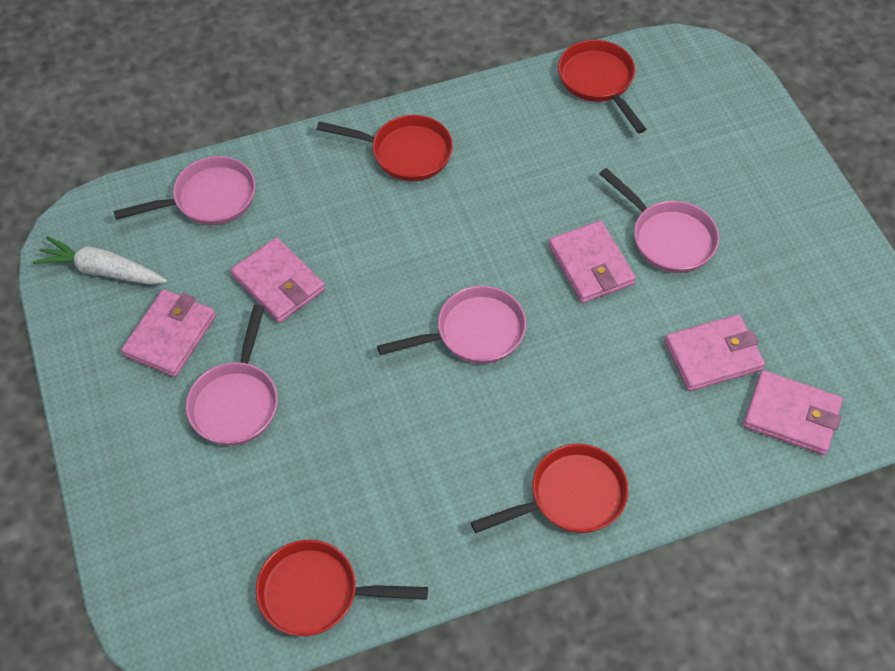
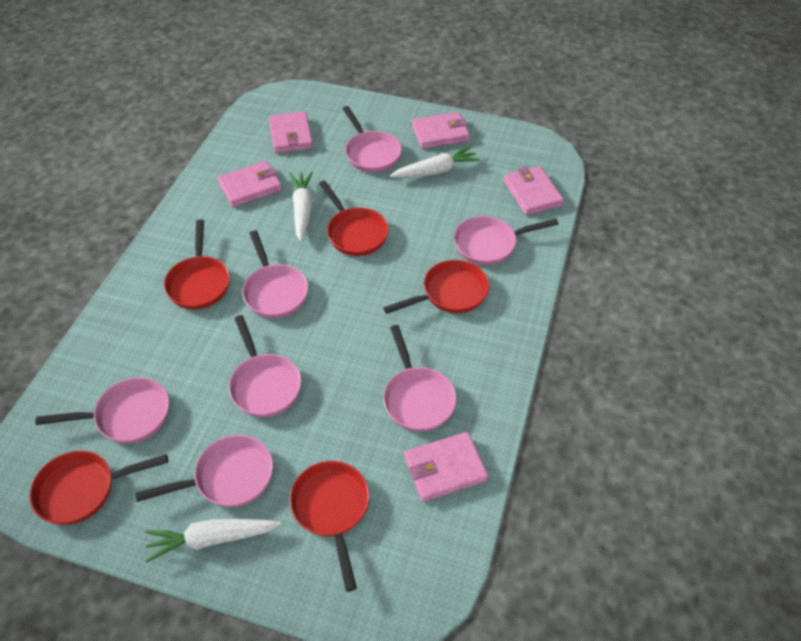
pink pan: 4 -> 7
red pan: 4 -> 5
white carrot: 1 -> 3

